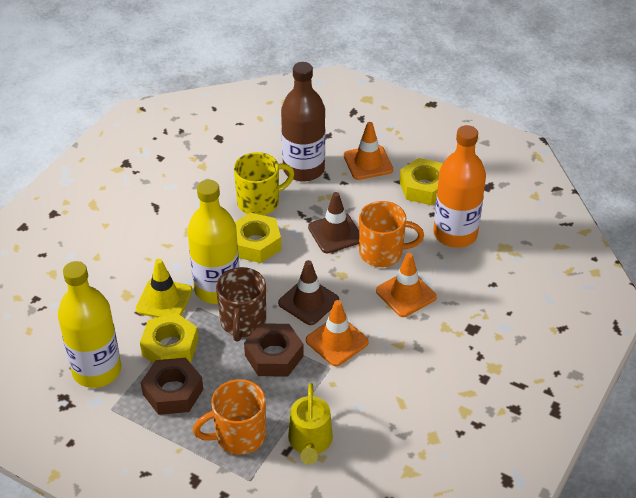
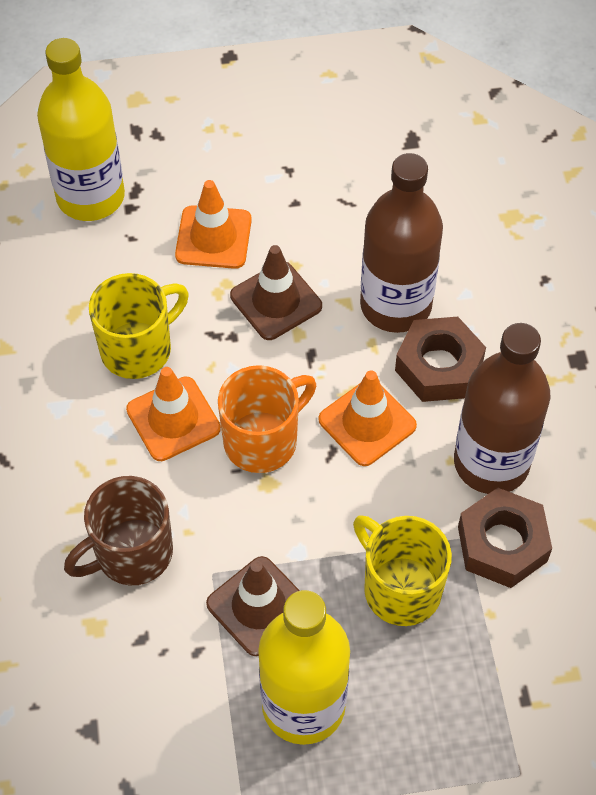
brown bottle: 1 -> 2
orange bottle: 1 -> 0
orange mug: 2 -> 1
yellow mug: 1 -> 2
yellow nut: 3 -> 0
yellow traffic cone: 1 -> 0
yellow watering can: 1 -> 0

